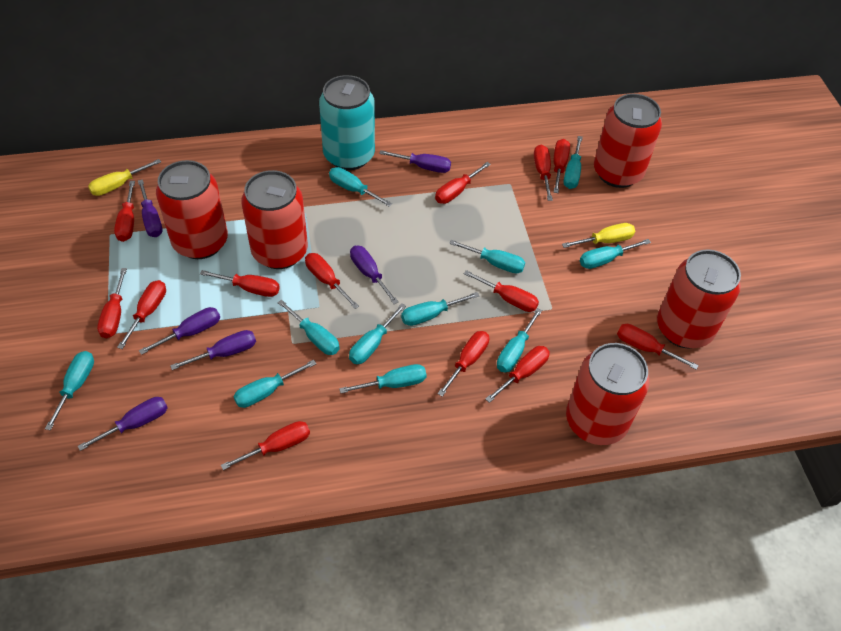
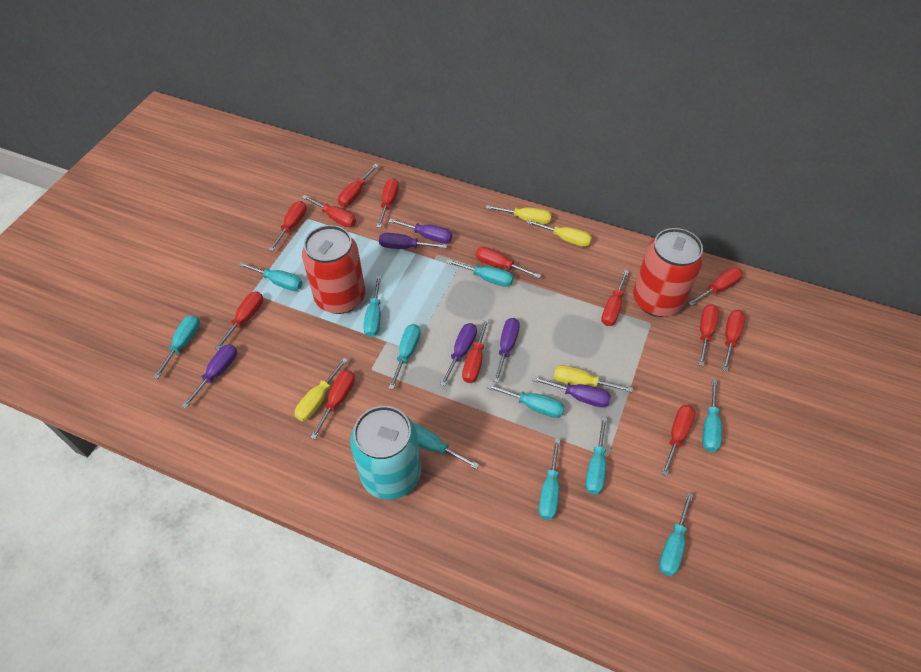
red can: 5 -> 2
yellow screwdriver: 2 -> 4

